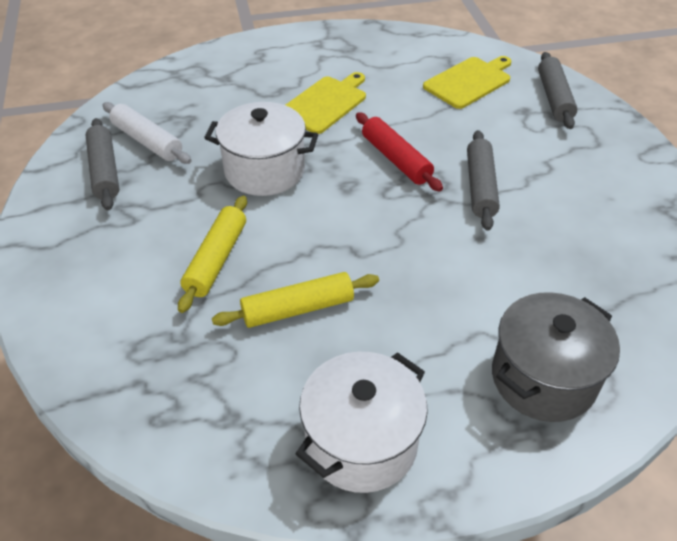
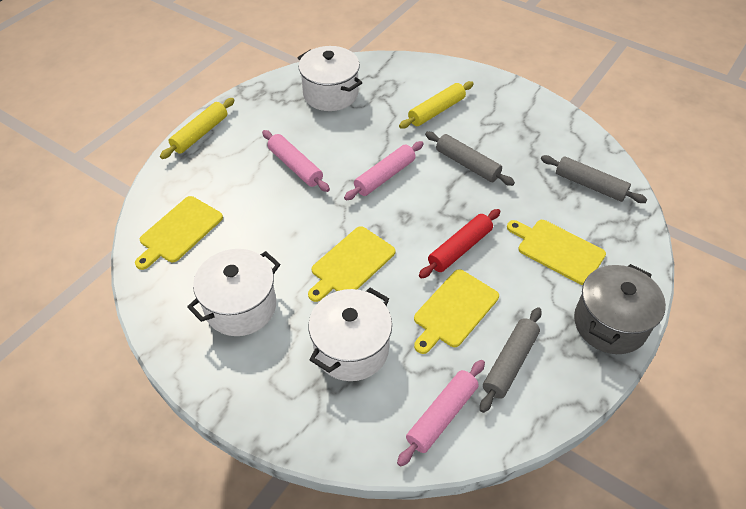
pink rolling pin: 0 -> 3
white pot: 2 -> 3
white rolling pin: 1 -> 0
yellow cutting board: 2 -> 4

